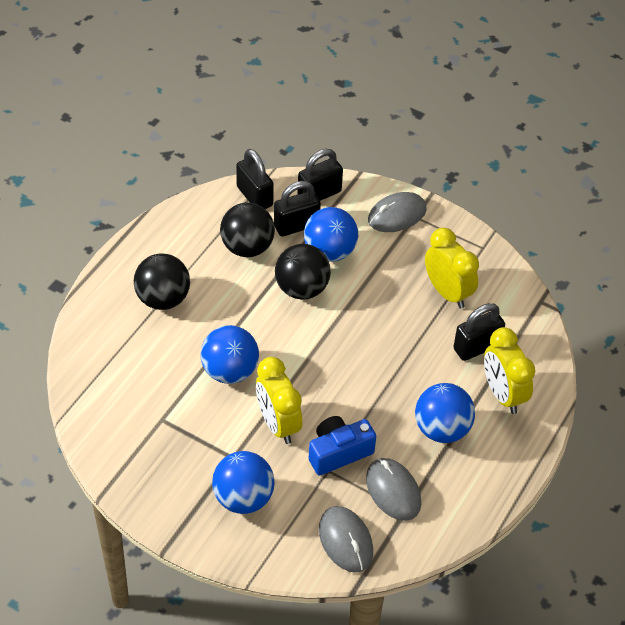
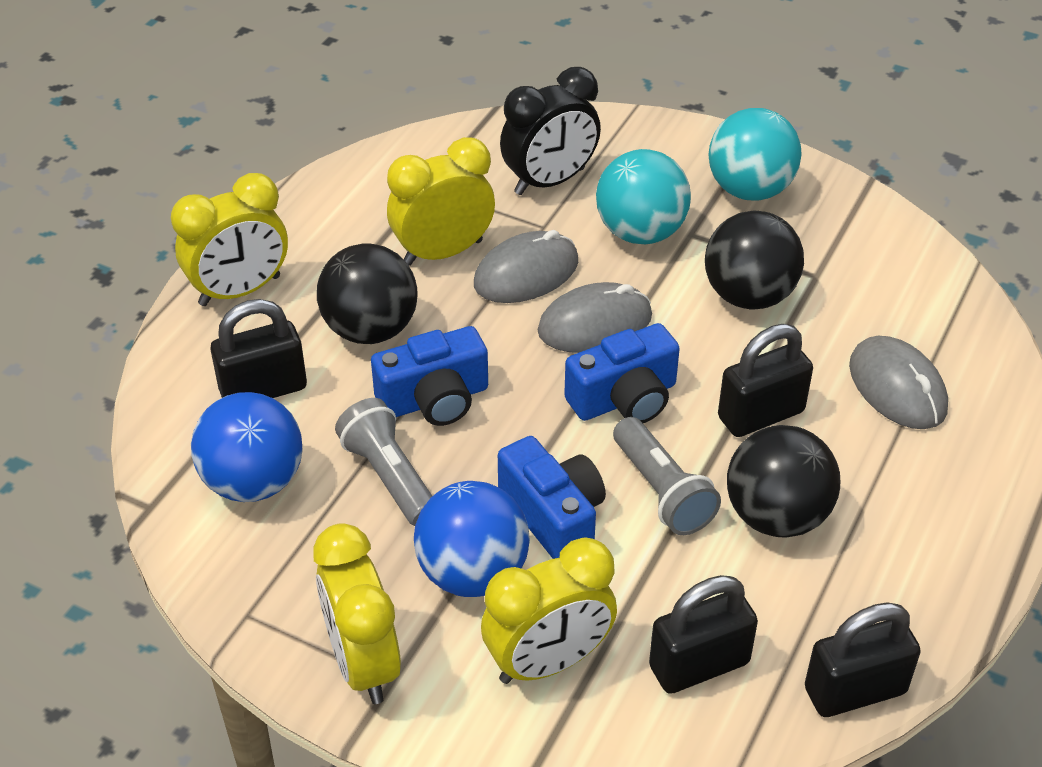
black clock: 0 -> 1
blue ball: 4 -> 2
blue camera: 1 -> 3
grey flashlight: 0 -> 2
turquoise ball: 0 -> 2
yellow clock: 3 -> 4

